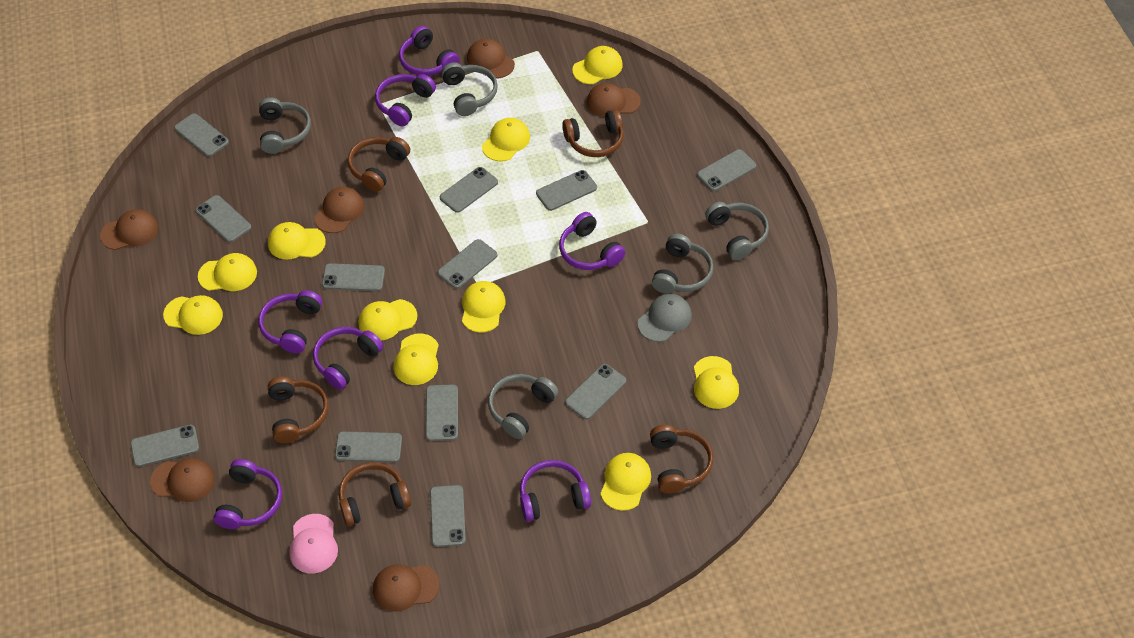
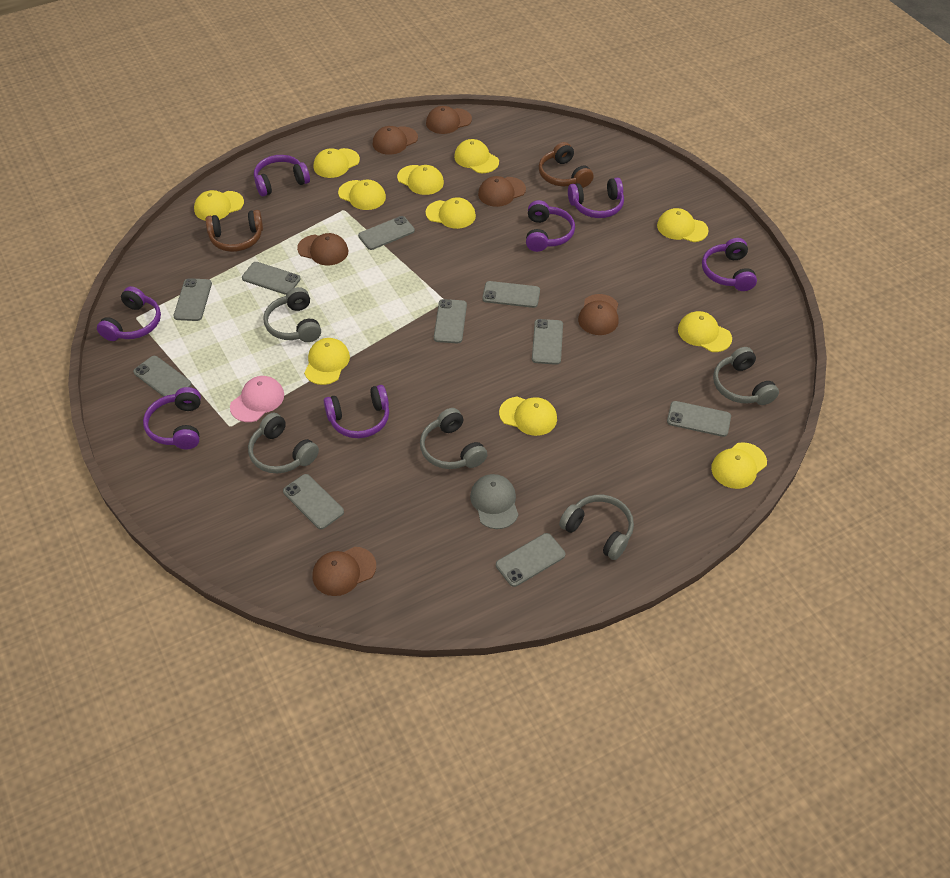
brown headphones: 5 -> 2
grey phone: 12 -> 10
yellow cap: 10 -> 11

